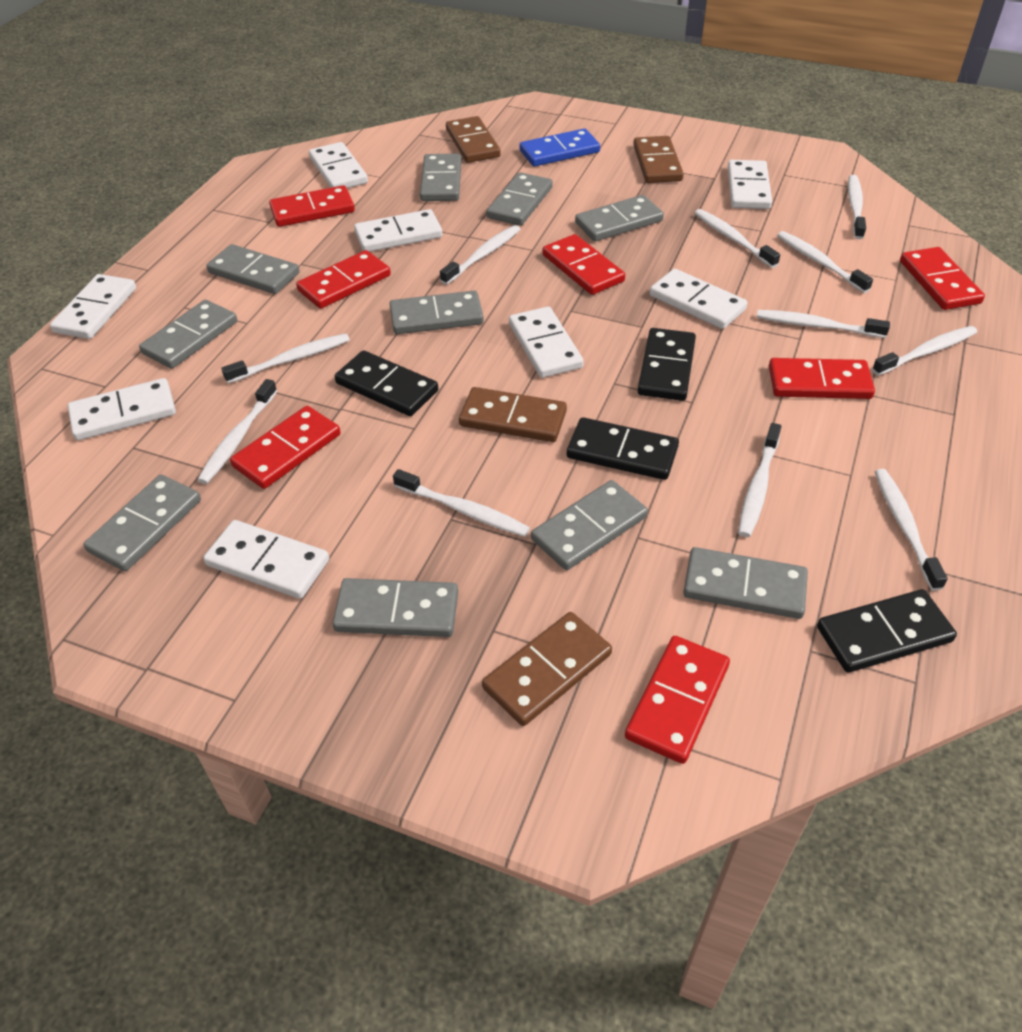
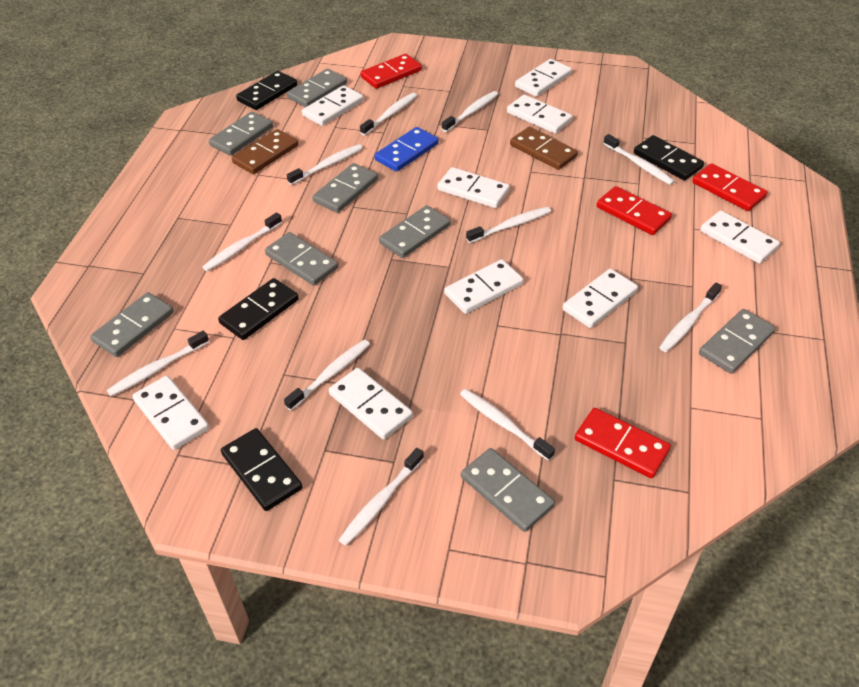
brown domino: 4 -> 2
grey domino: 10 -> 8
red domino: 7 -> 4
white domino: 8 -> 9

